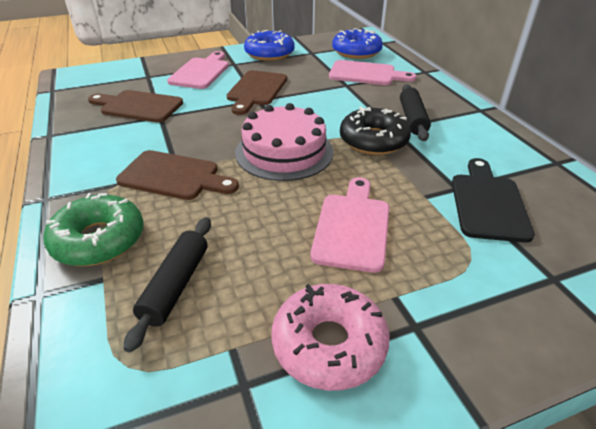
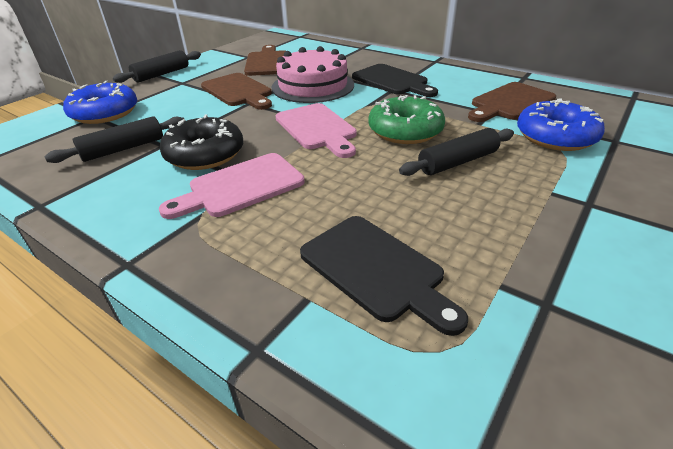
black cutting board: 1 -> 2
black rolling pin: 2 -> 3
pink cutting board: 3 -> 2
pink donut: 1 -> 0

